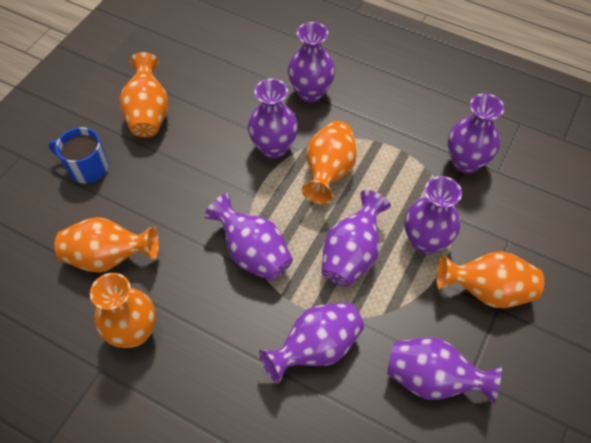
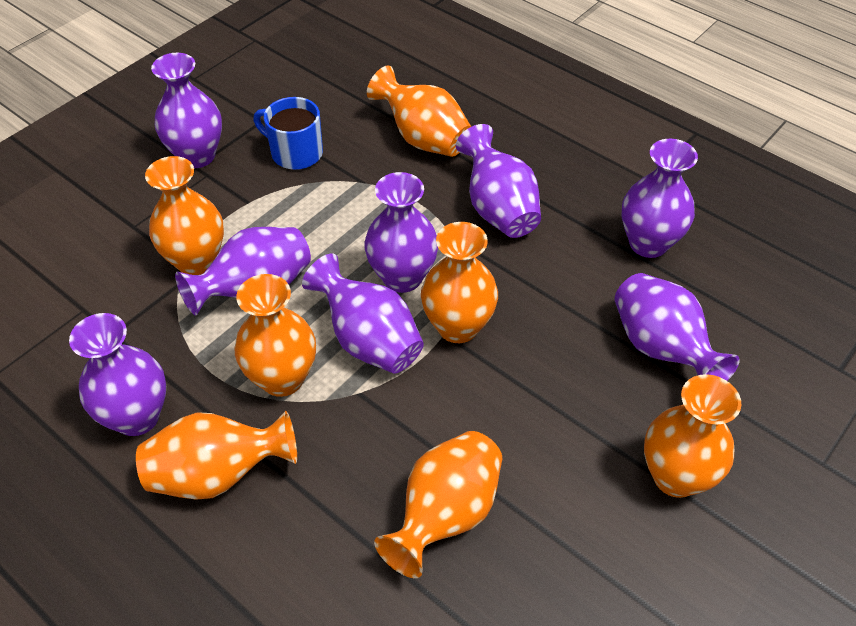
orange vase: 5 -> 7

